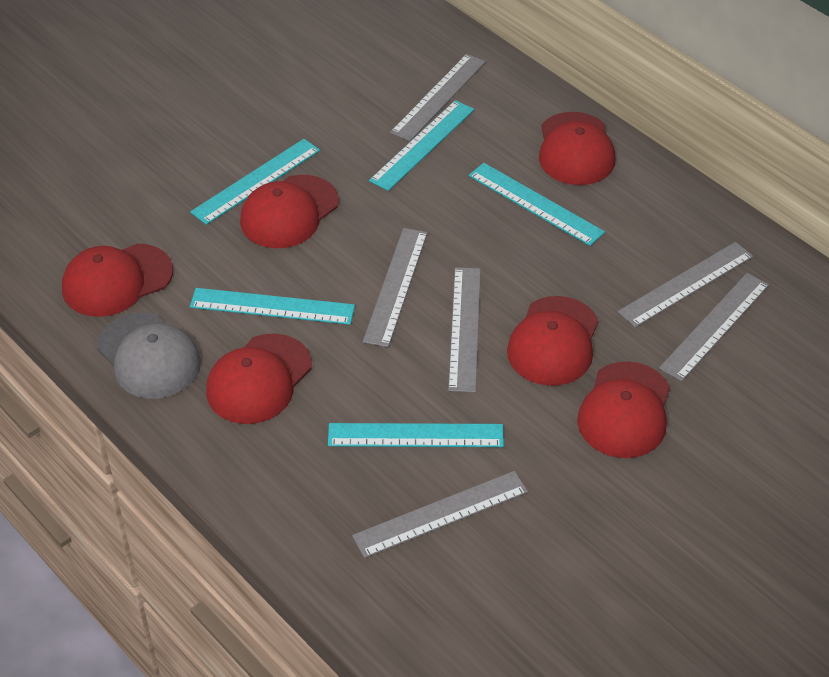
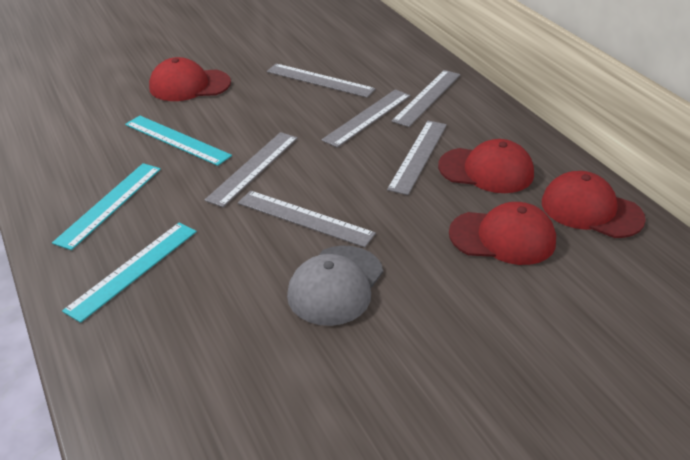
red cap: 6 -> 4
turquoise ruler: 5 -> 3

